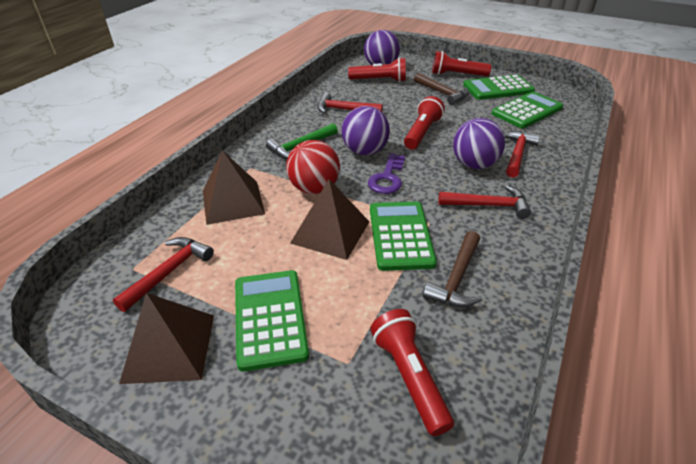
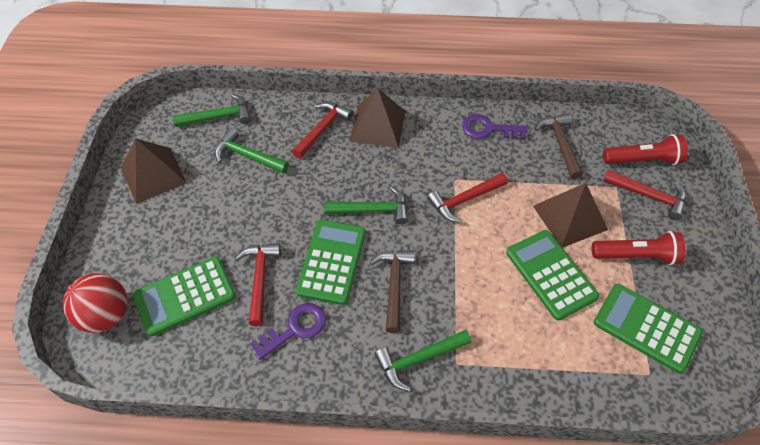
green hammer: 1 -> 4
purple ball: 3 -> 0
purple key: 1 -> 2
red flashlight: 4 -> 2

